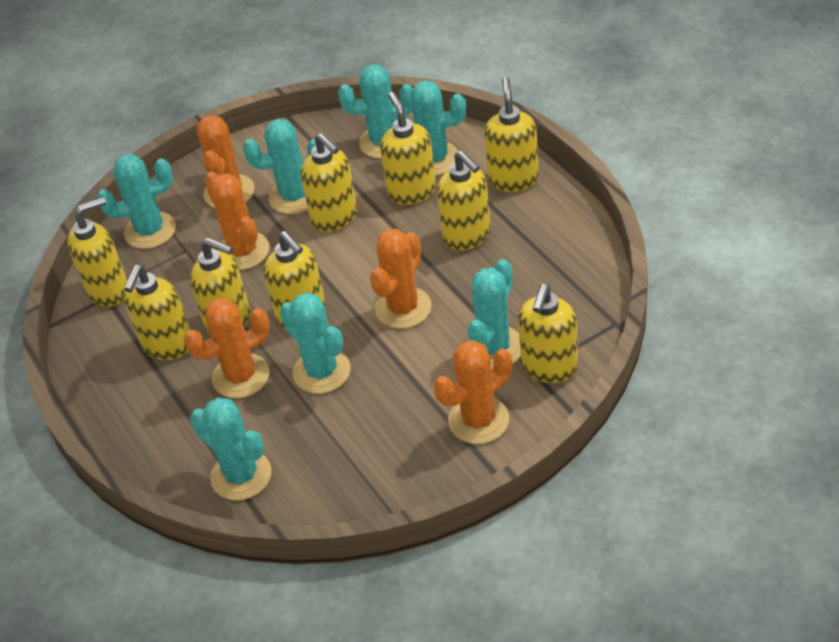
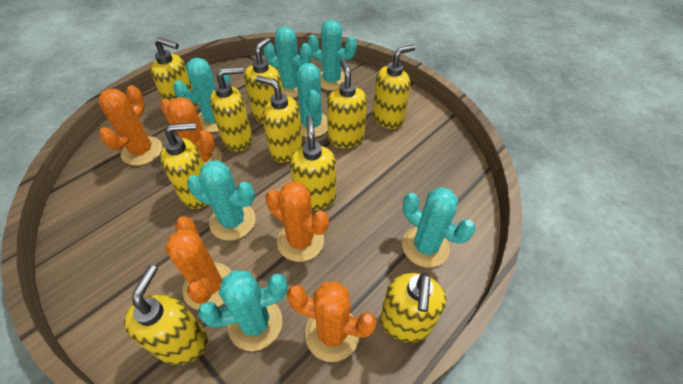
yellow soap dispenser: 9 -> 10

